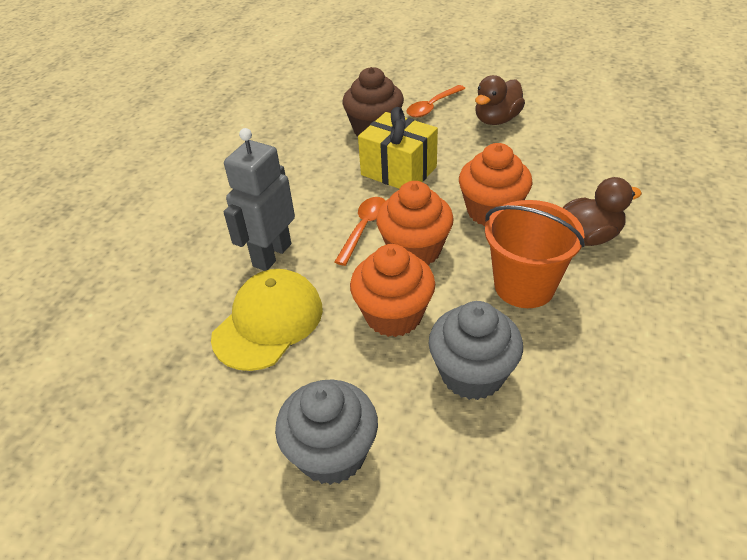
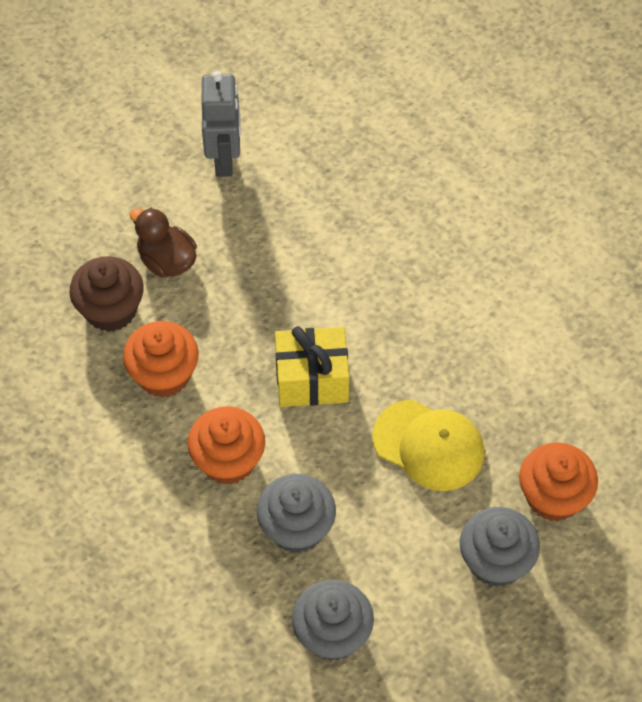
brown duck: 2 -> 1
grey cupcake: 2 -> 3
orange bucket: 1 -> 0
orange spoon: 2 -> 0

